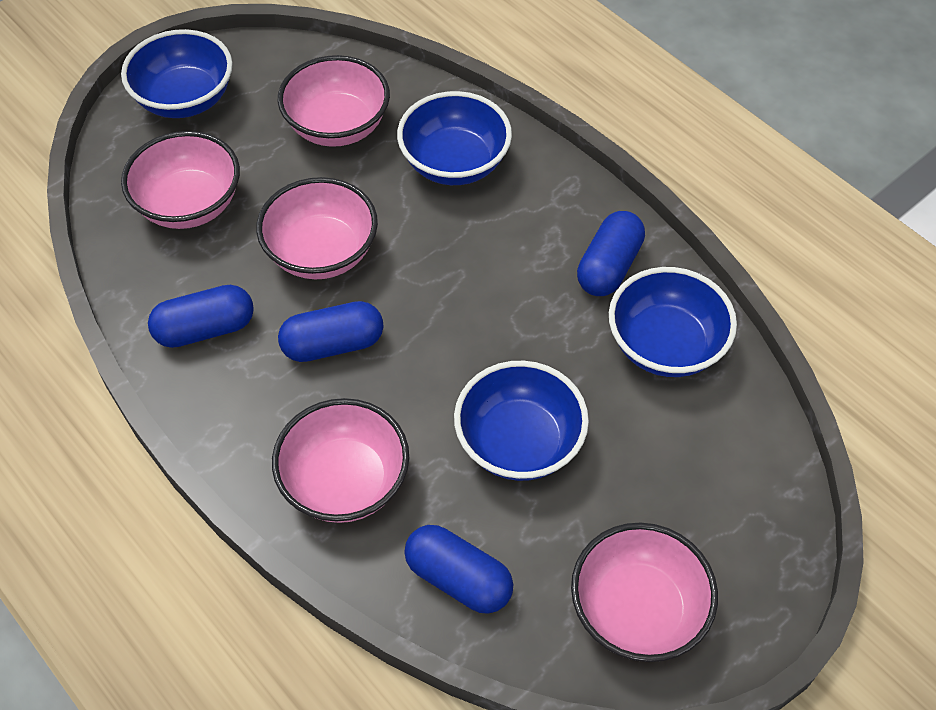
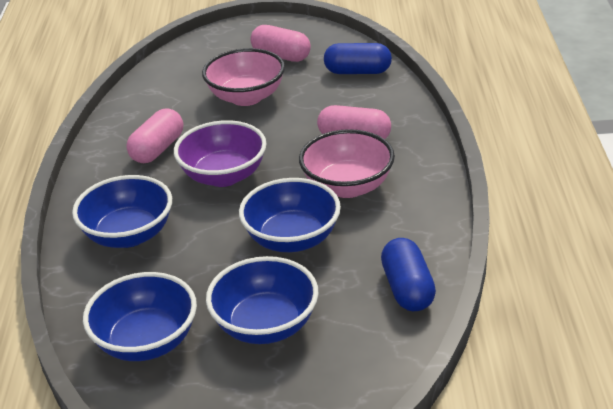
blue capsule: 4 -> 2
pink bowl: 5 -> 2
pink capsule: 0 -> 3
purple bowl: 0 -> 1

